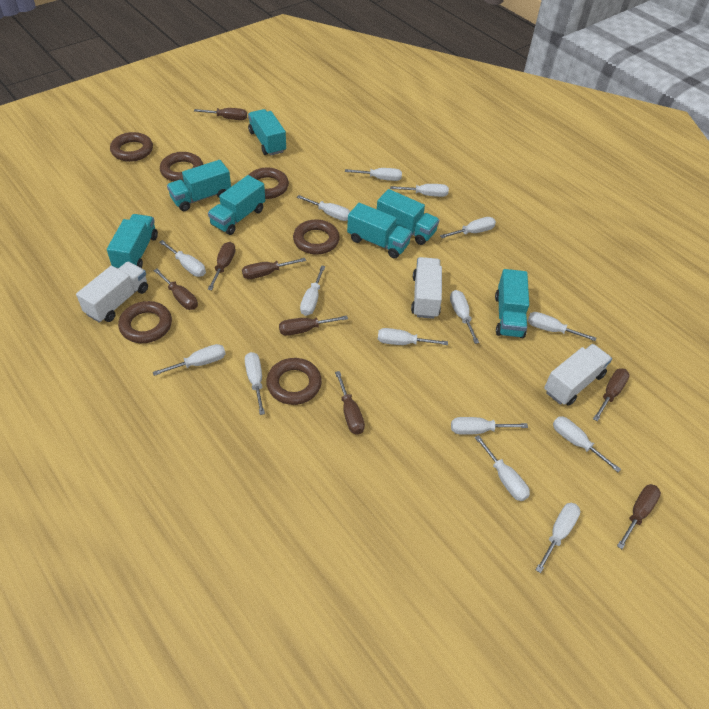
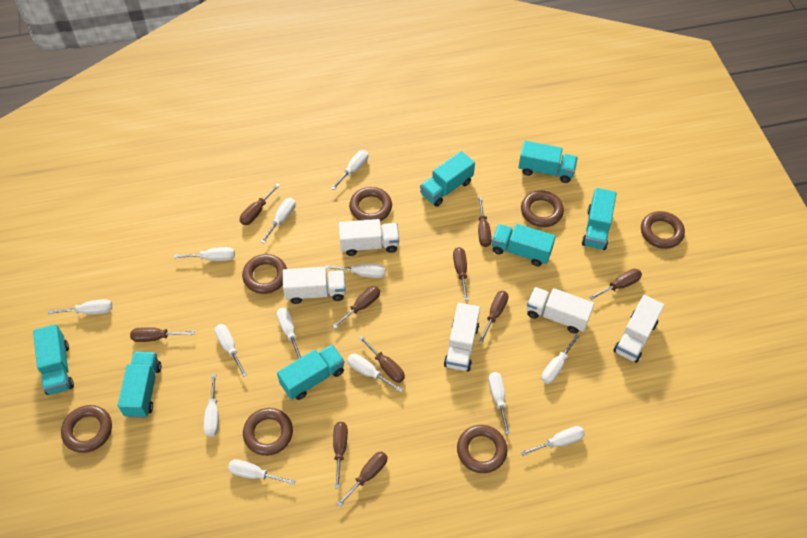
brown ring: 6 -> 7
brown screwdriver: 8 -> 10
white screwdriver: 15 -> 13
white truck: 3 -> 5

